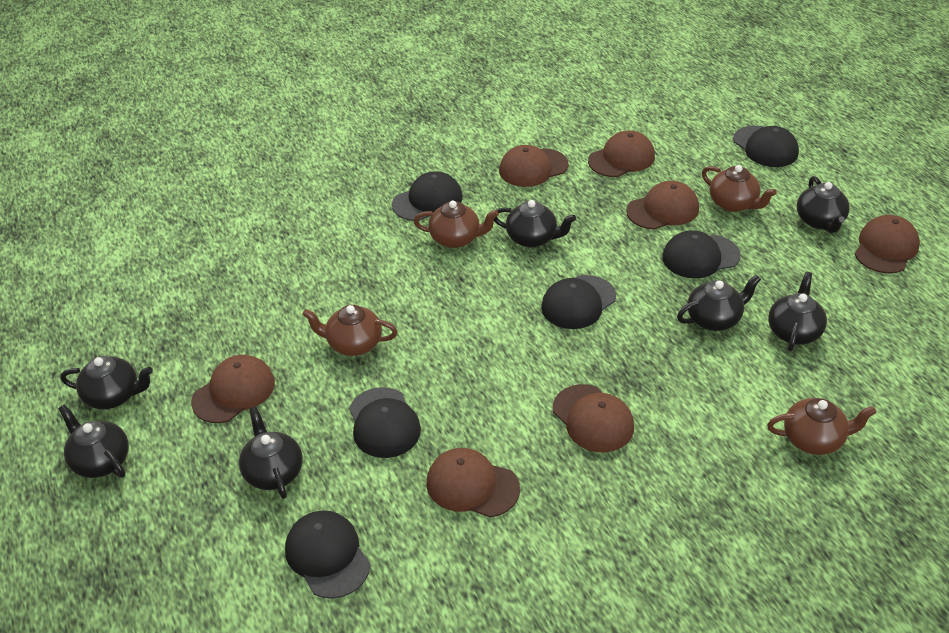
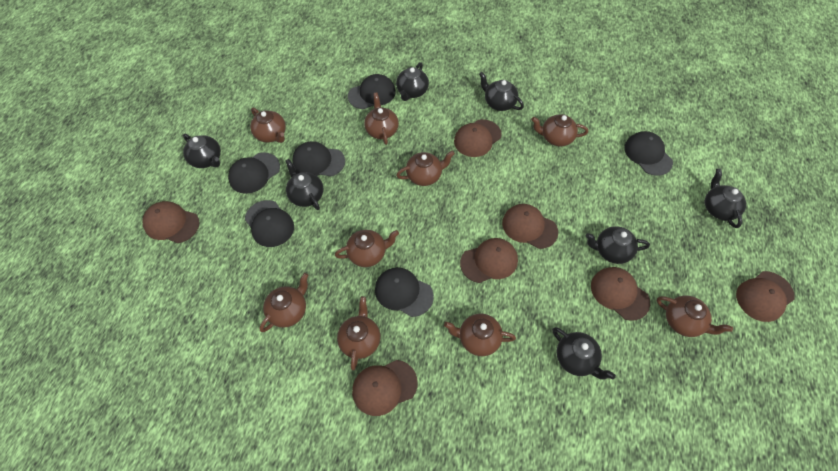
brown teapot: 4 -> 9

